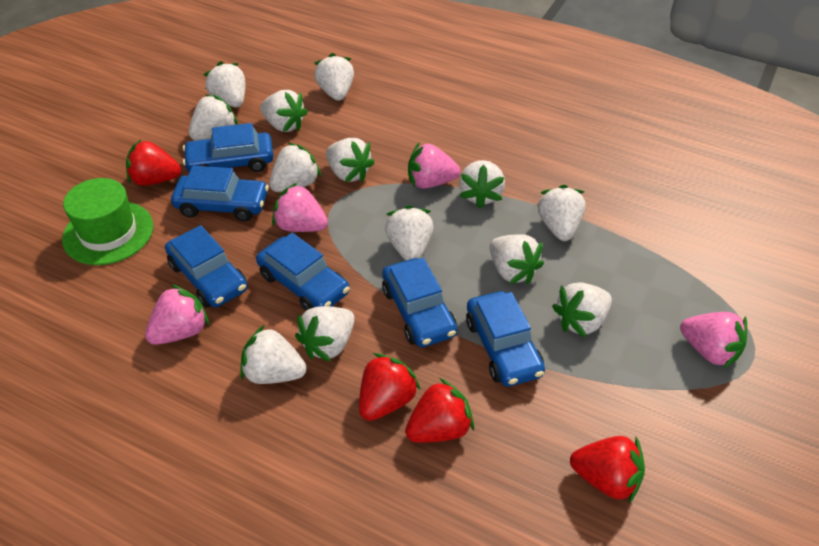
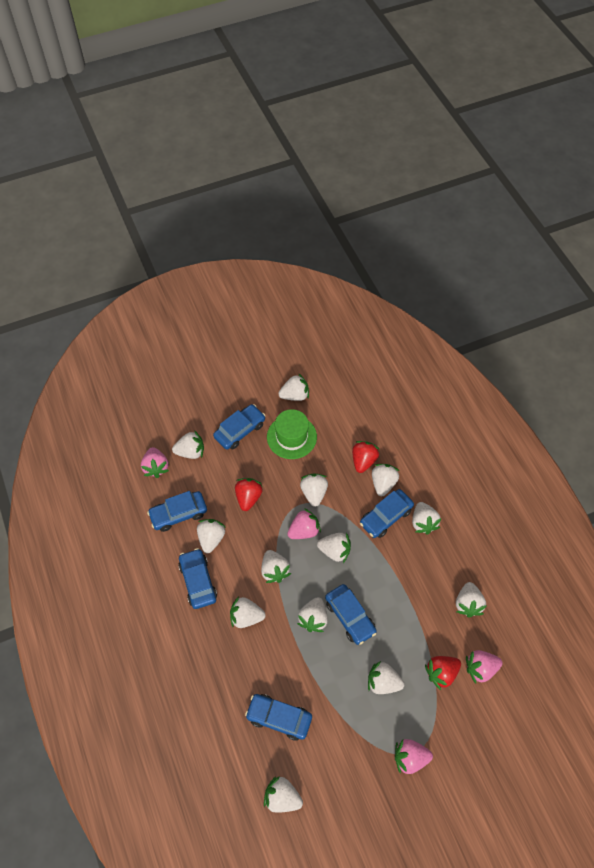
red strawberry: 4 -> 3

